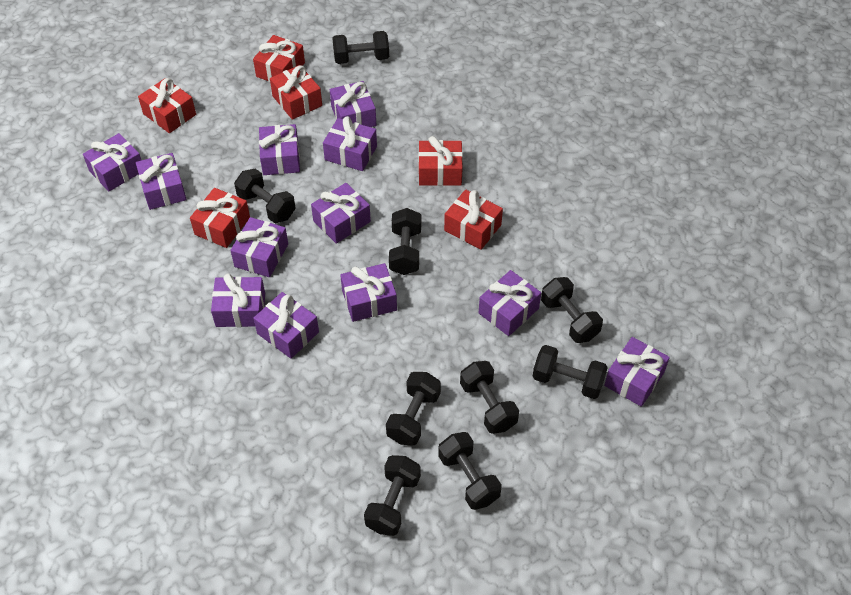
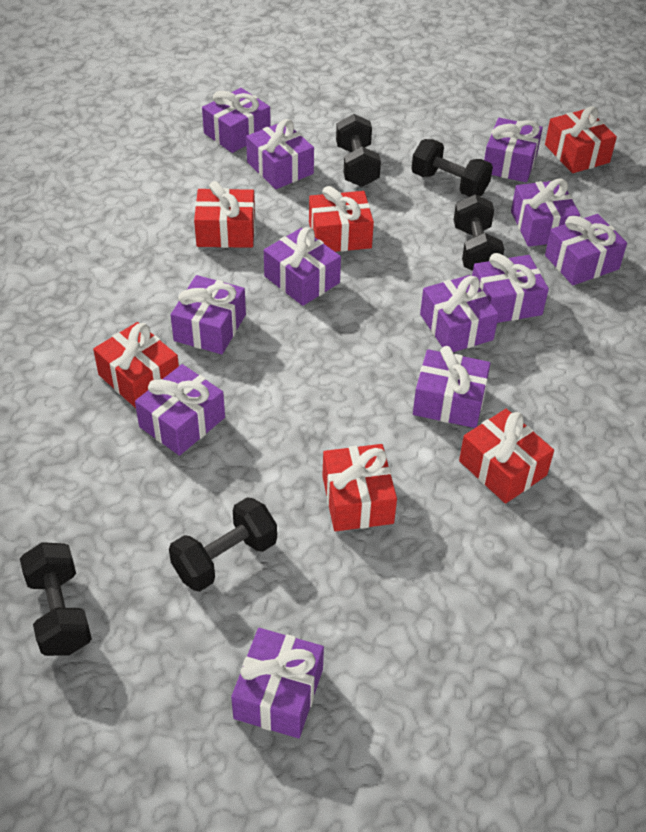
black dumbbell: 9 -> 5

